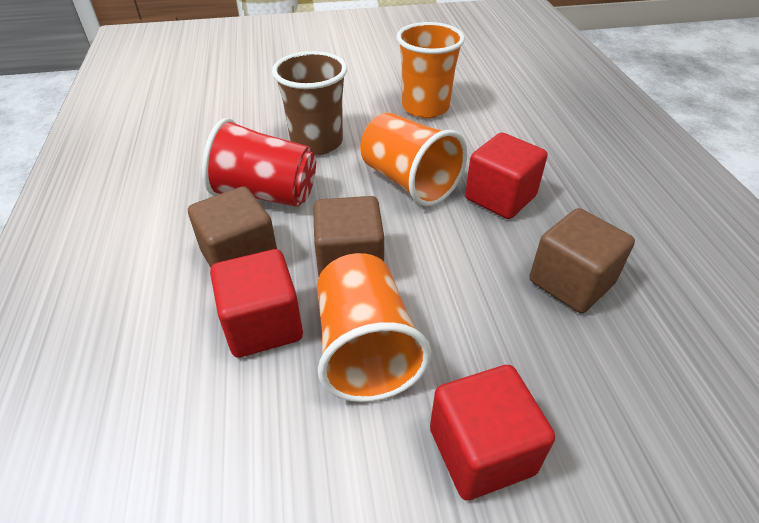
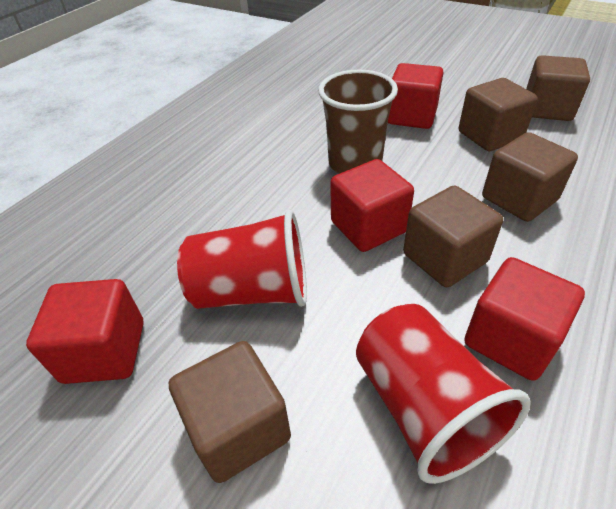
brown cube: 3 -> 5
orange cup: 3 -> 0
red cube: 3 -> 4
red cup: 1 -> 2

